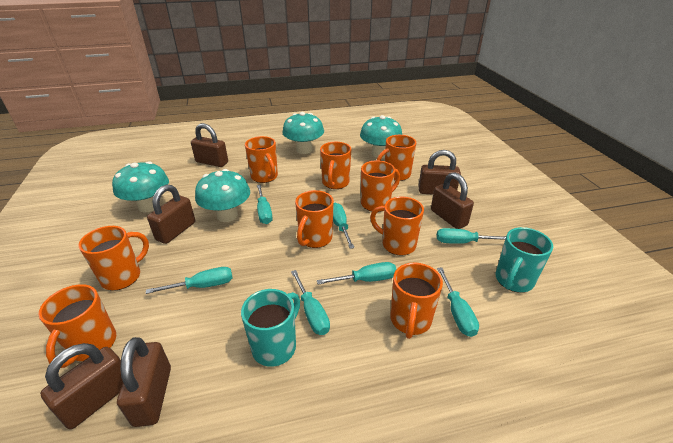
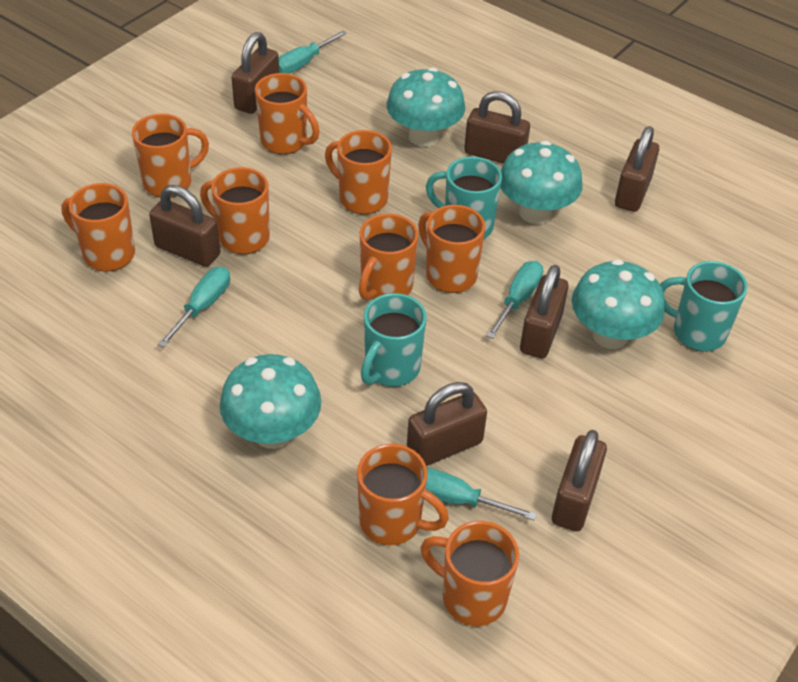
brown padlock: 6 -> 7
turquoise mug: 2 -> 3
turquoise screwdriver: 7 -> 4

